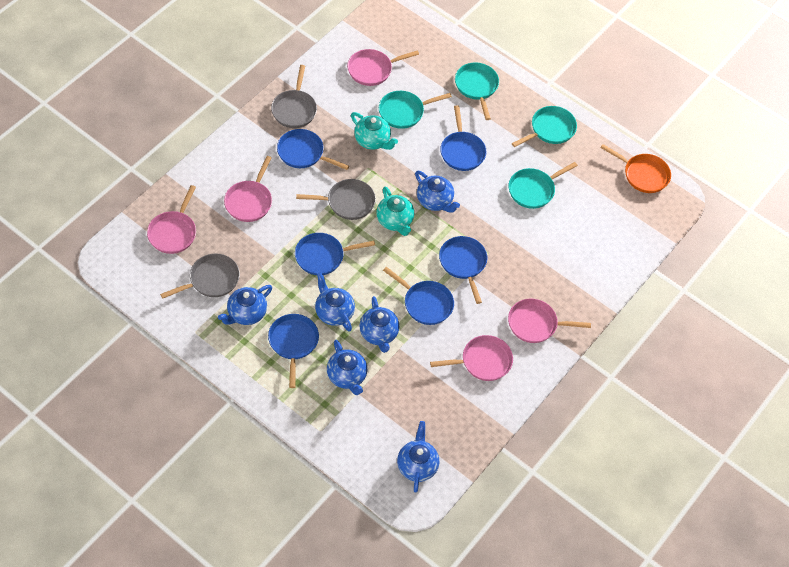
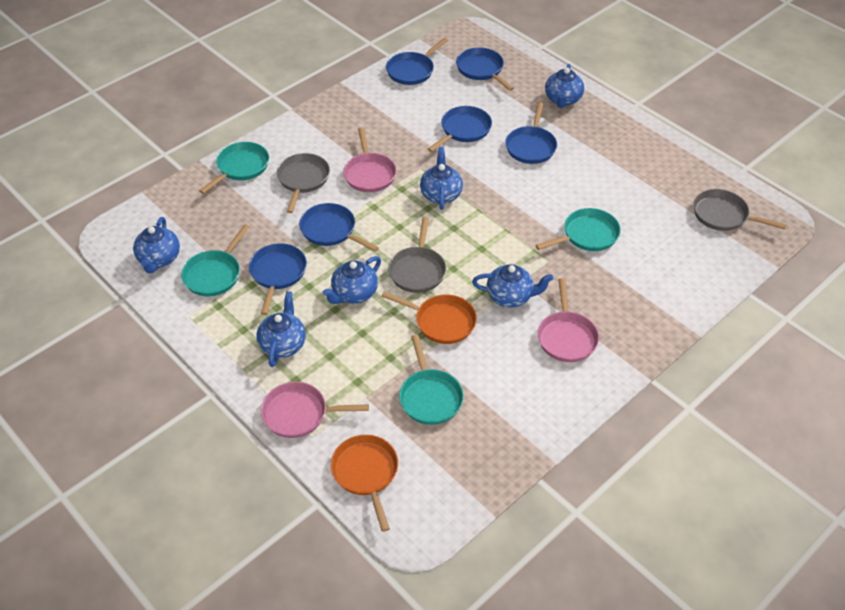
orange pan: 1 -> 2
pink pan: 5 -> 3
turquoise teapot: 2 -> 0

